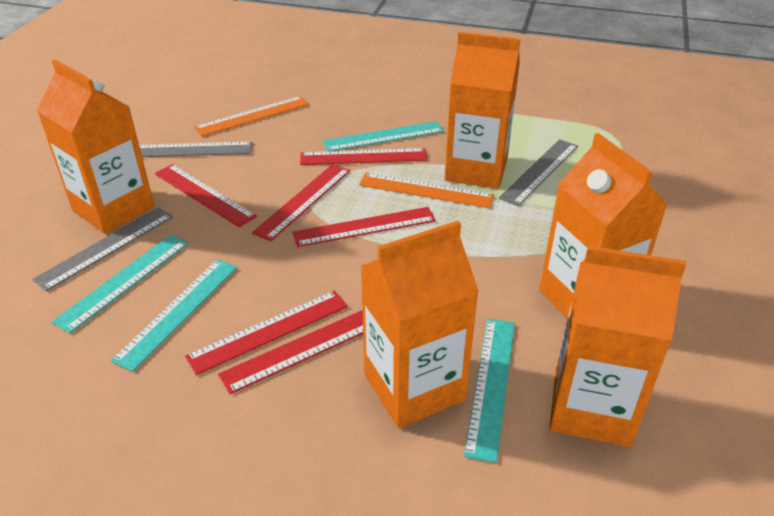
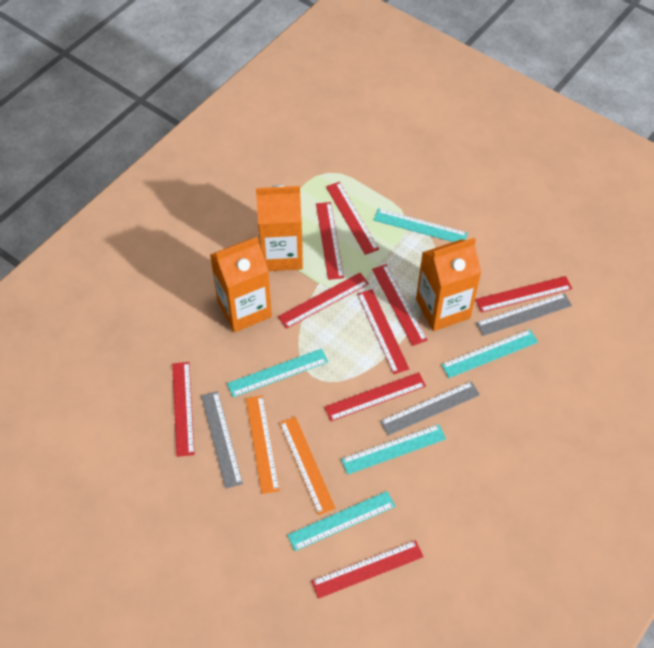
orange carton: 5 -> 3
red ruler: 6 -> 9
turquoise ruler: 4 -> 5

